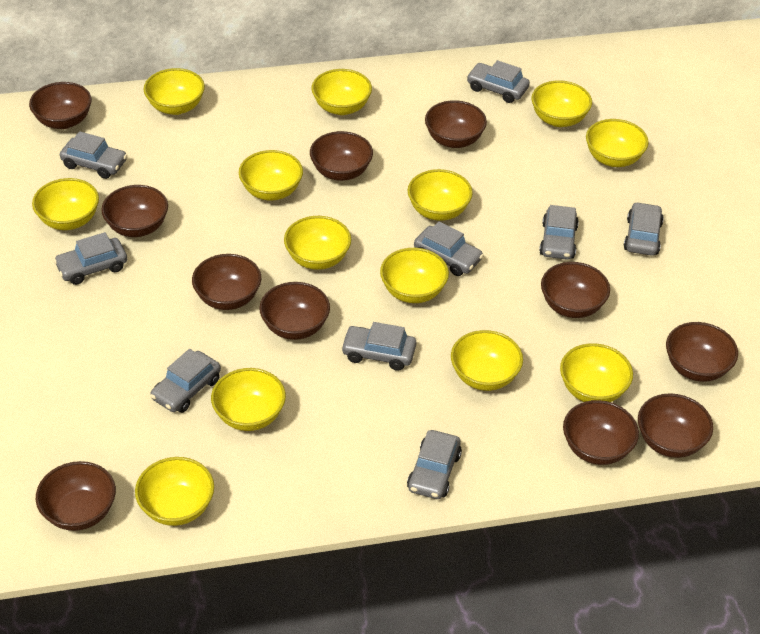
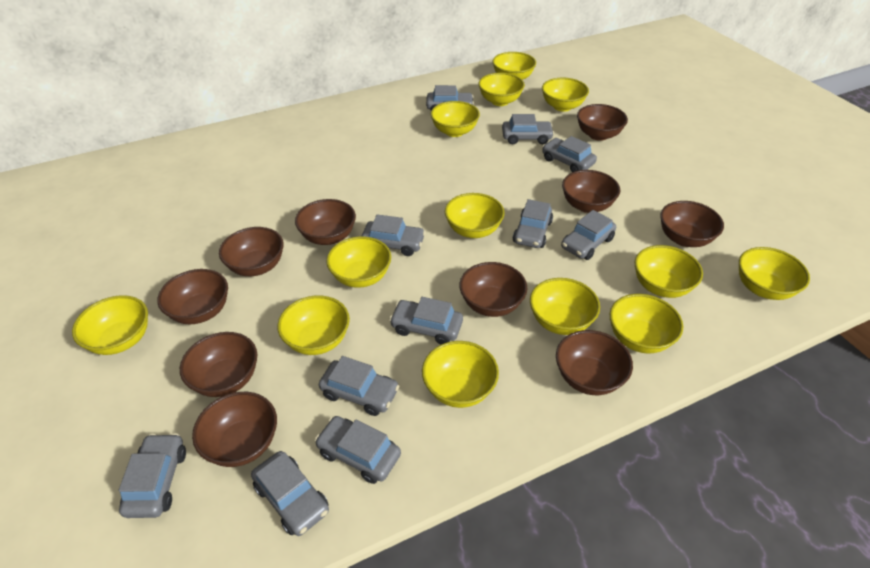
brown bowl: 11 -> 10
grey car: 9 -> 11

